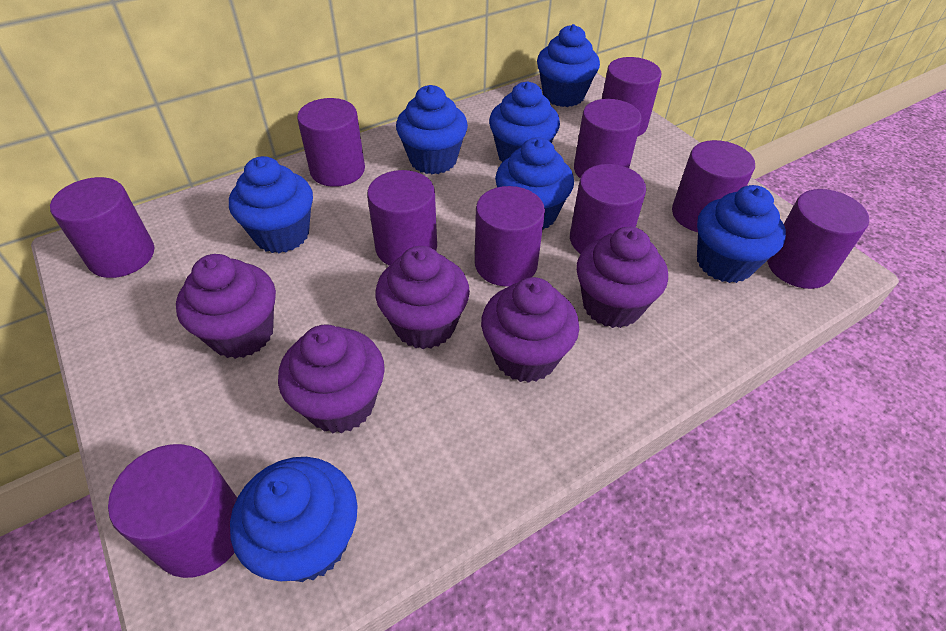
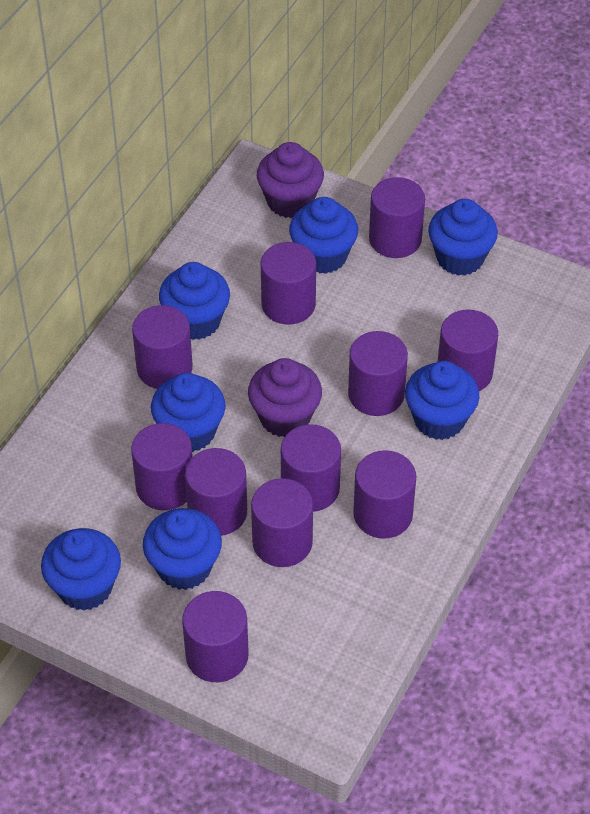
purple cupcake: 5 -> 2
purple cylinder: 10 -> 11

